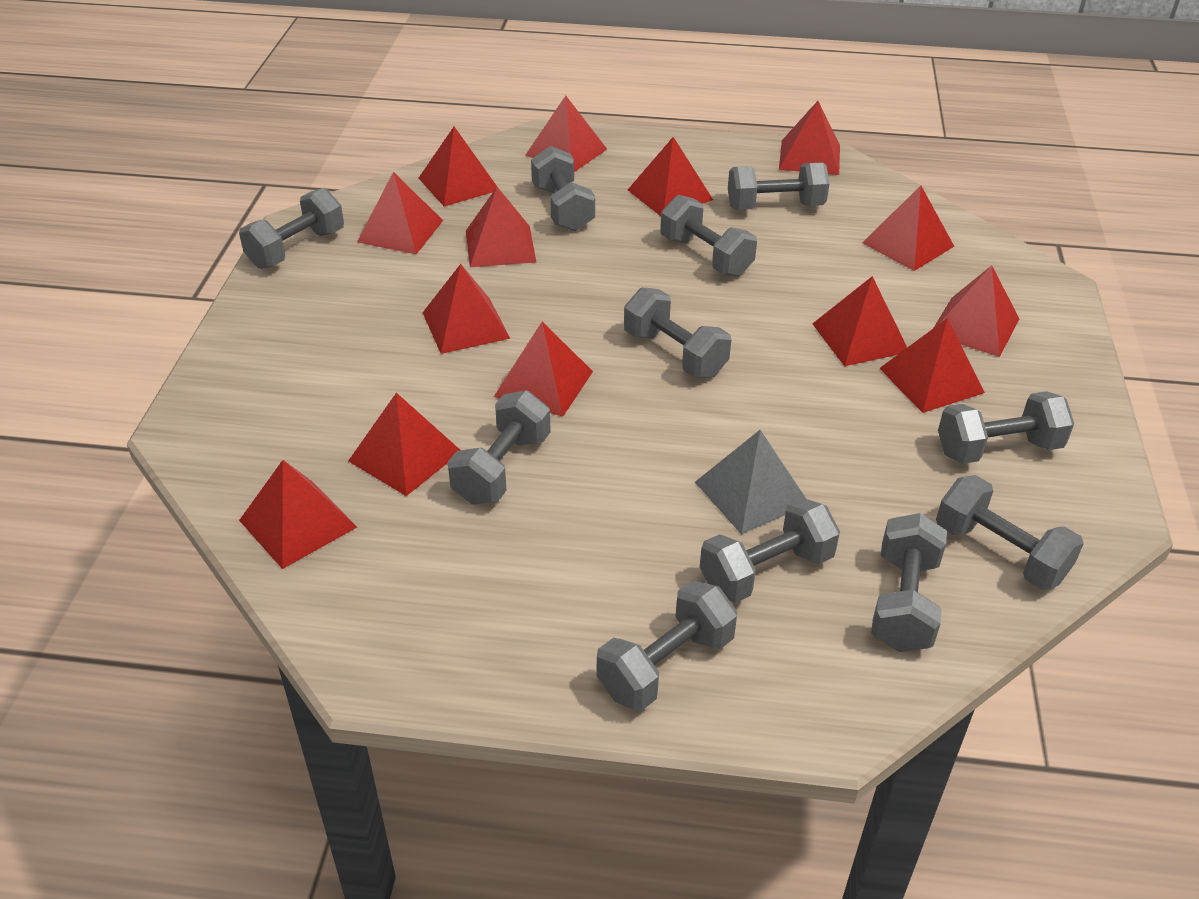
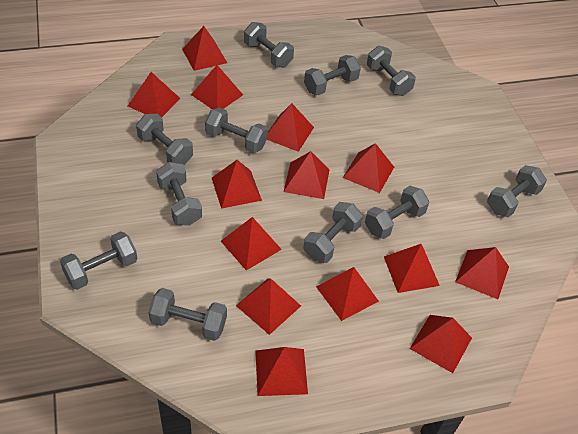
grey pyramid: 1 -> 0

